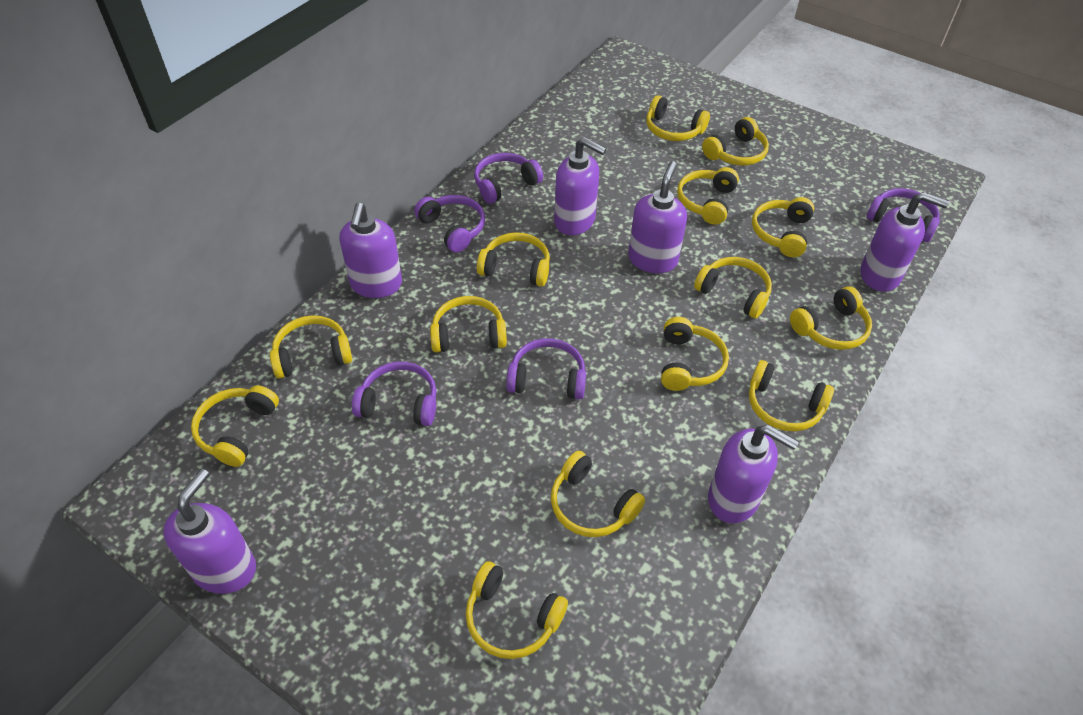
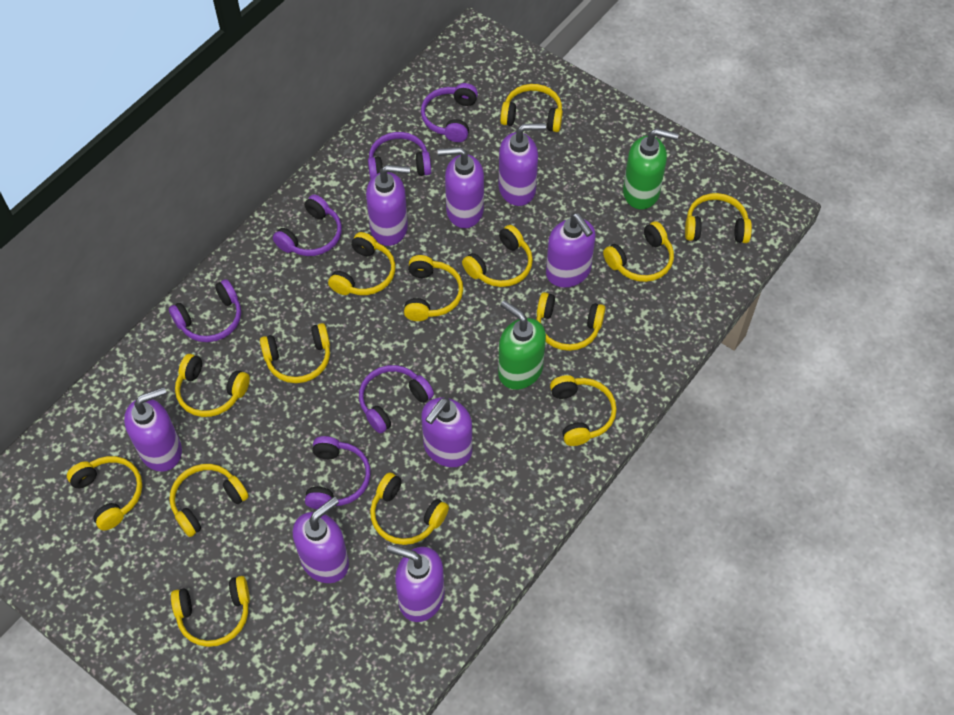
green soap dispenser: 0 -> 2
purple headphones: 5 -> 6
purple soap dispenser: 6 -> 8

